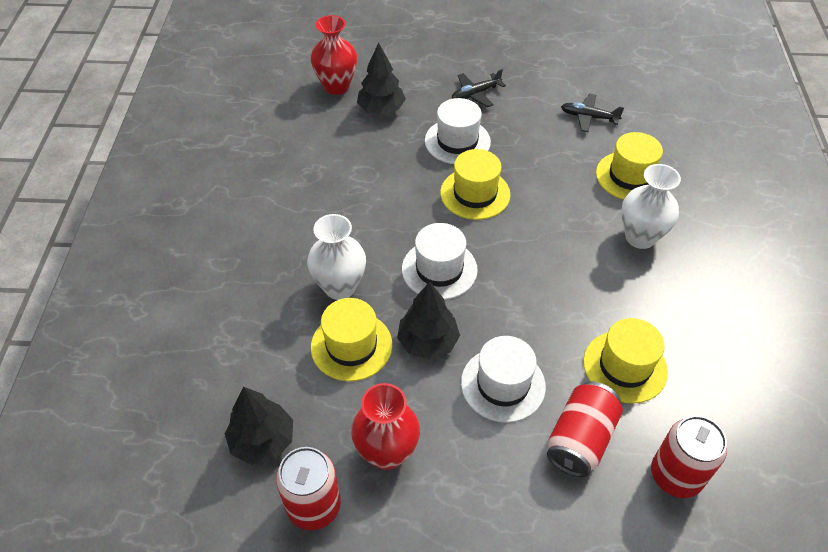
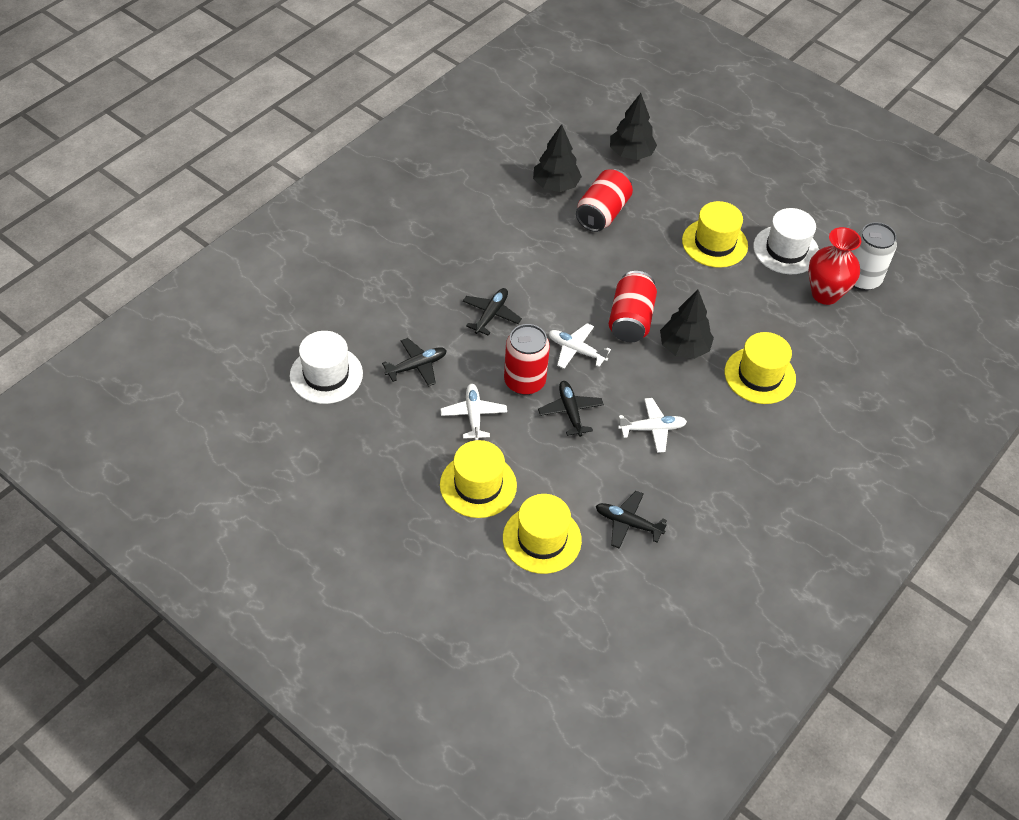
black plane: 2 -> 4
red vase: 2 -> 1
white can: 0 -> 1
white hat: 3 -> 2
white plane: 0 -> 3
white vase: 2 -> 0

